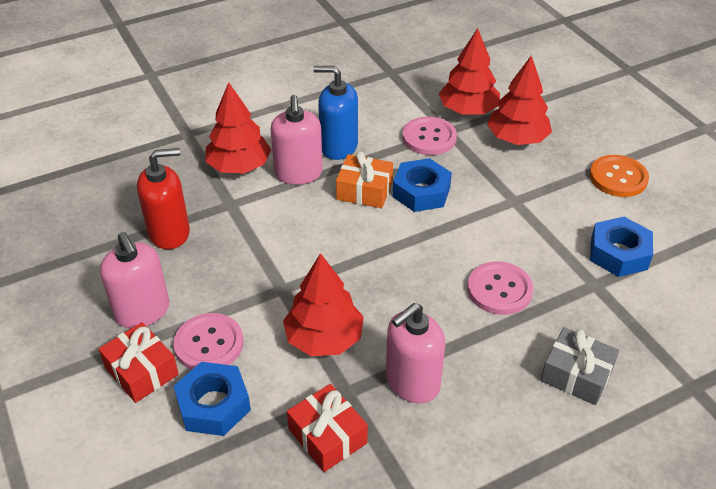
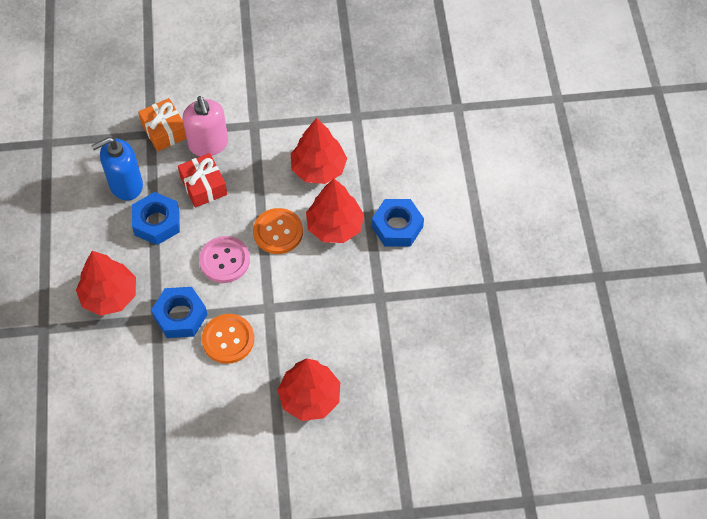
grey gift: 1 -> 0
orange button: 1 -> 2
pink button: 3 -> 1
pink soap dispenser: 3 -> 1
red gift: 2 -> 1
red soap dispenser: 1 -> 0

